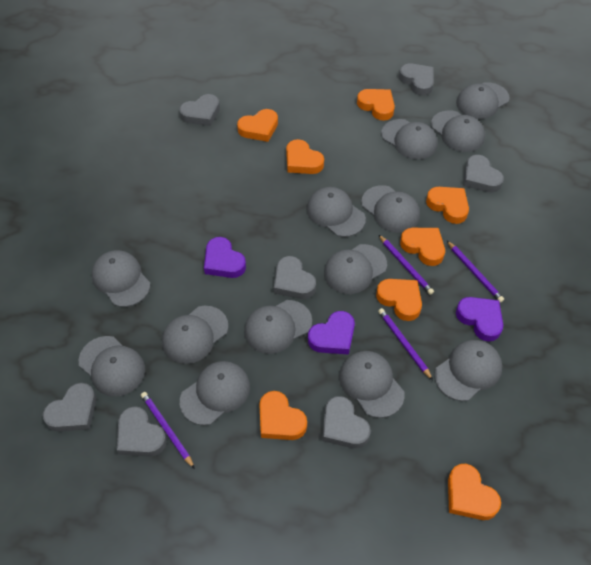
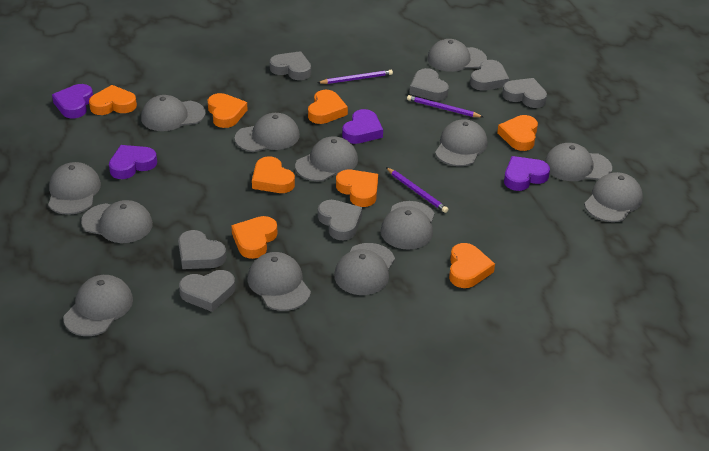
purple heart: 3 -> 4
purple pencil: 4 -> 3

